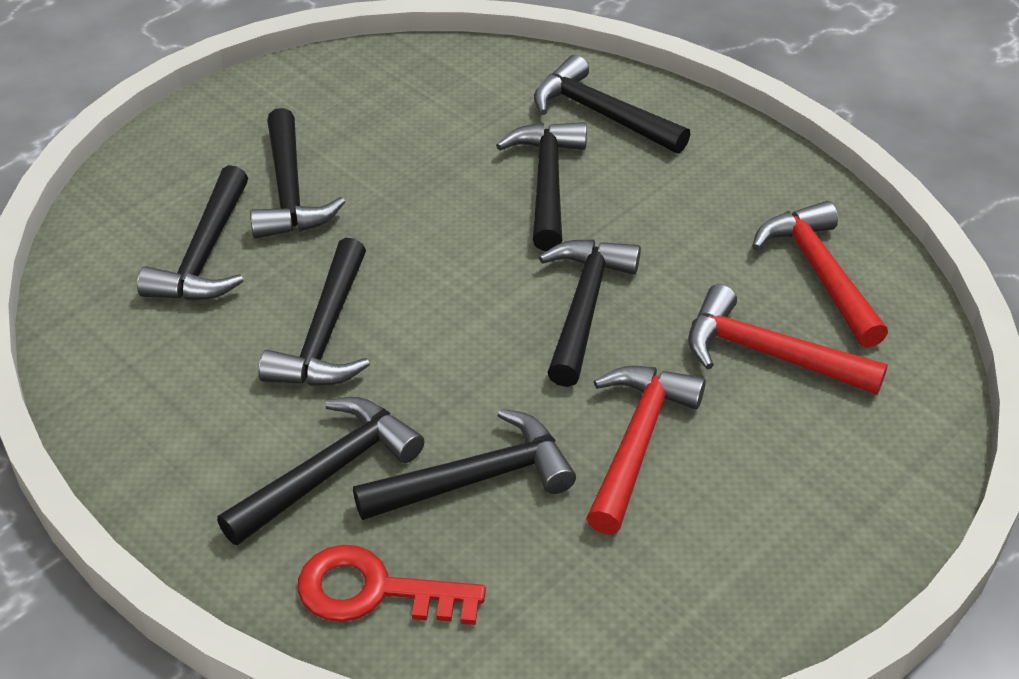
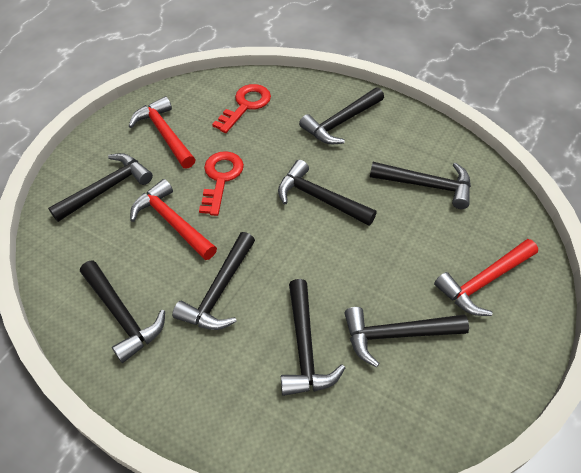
red key: 1 -> 2

